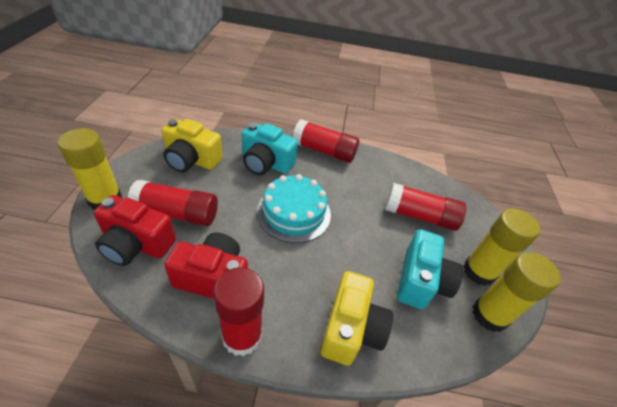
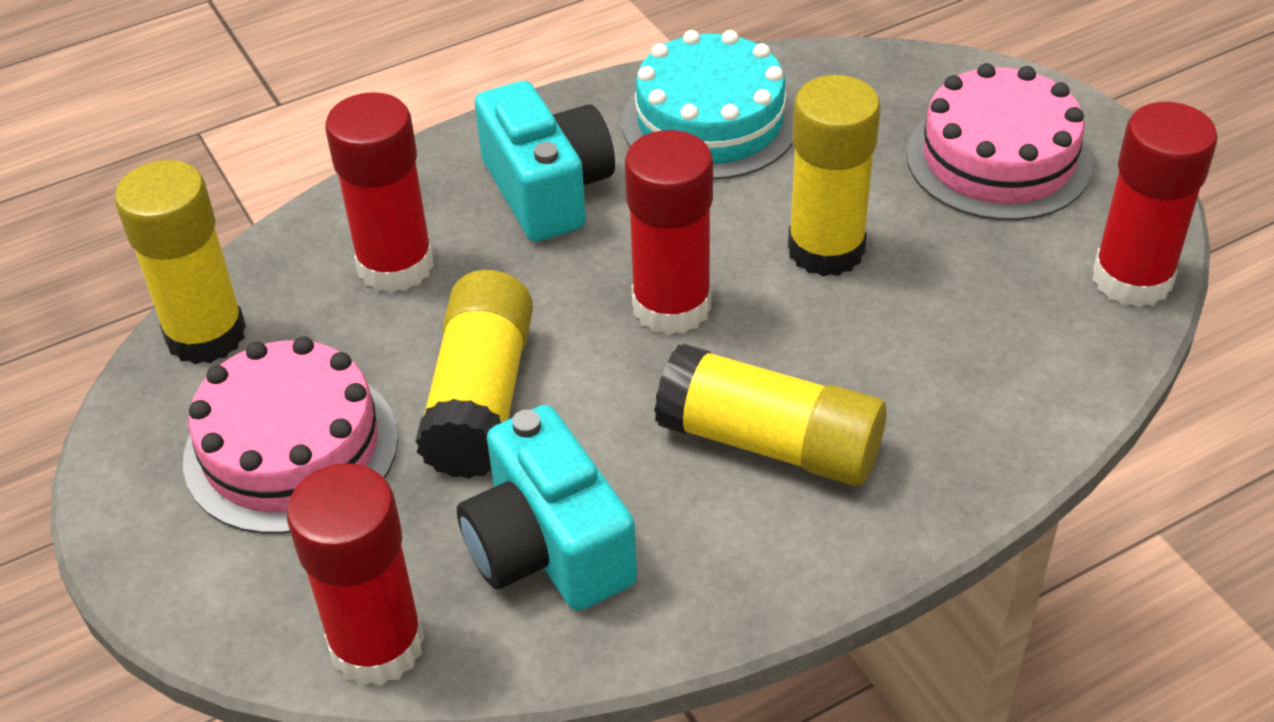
pink cake: 0 -> 2
red camera: 2 -> 0
yellow camera: 2 -> 0
yellow glue stick: 3 -> 4

